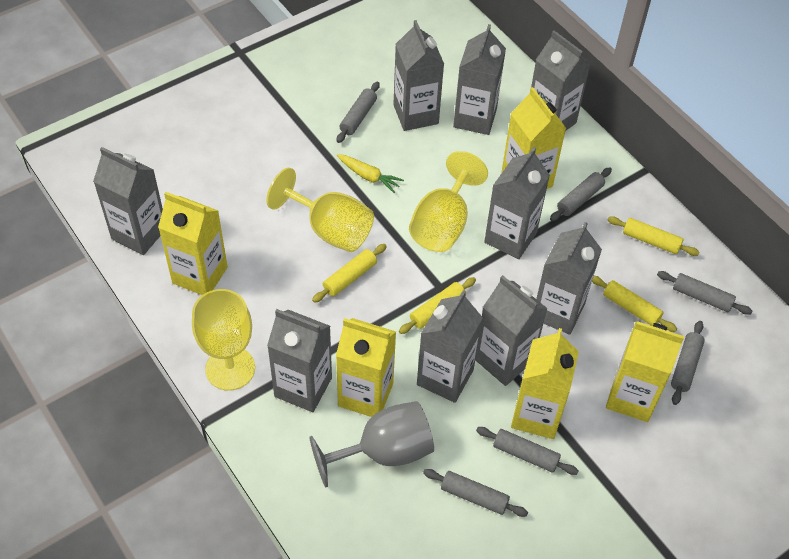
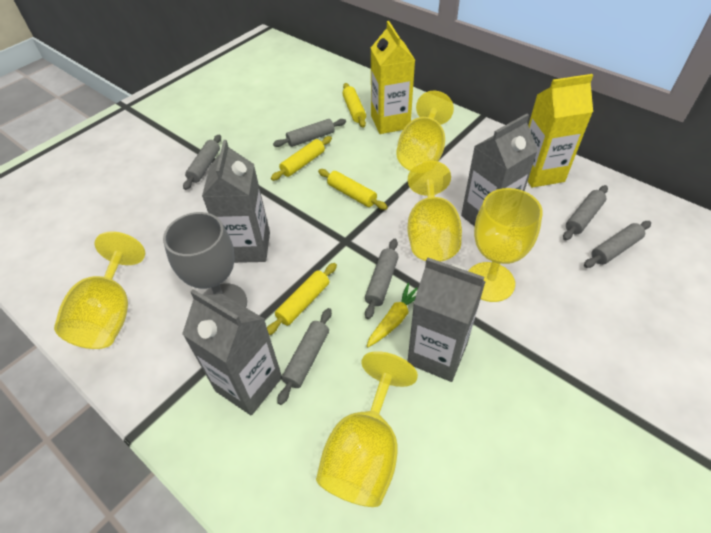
grey carton: 9 -> 4
yellow carton: 5 -> 2
yellow goblet: 3 -> 5

